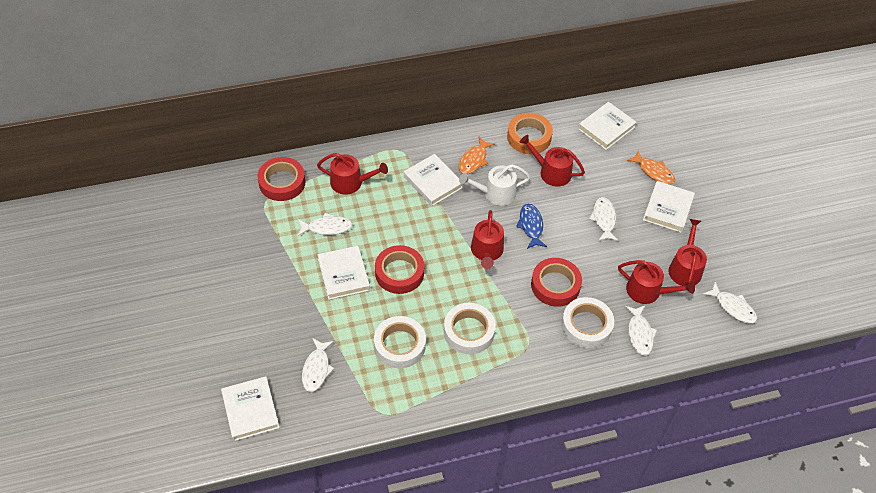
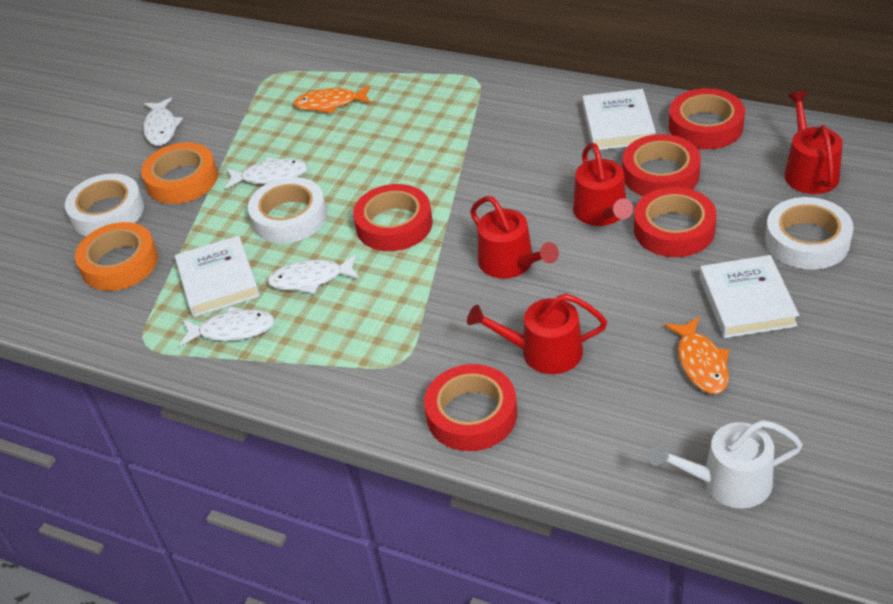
blue fish: 1 -> 0
orange tape: 1 -> 2
red tape: 3 -> 5
red watering can: 5 -> 4
white book: 5 -> 3
white fish: 5 -> 4

